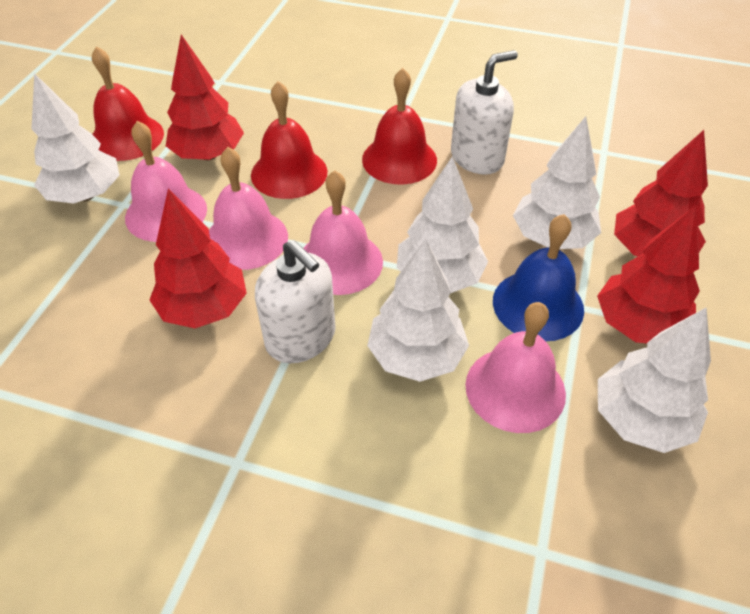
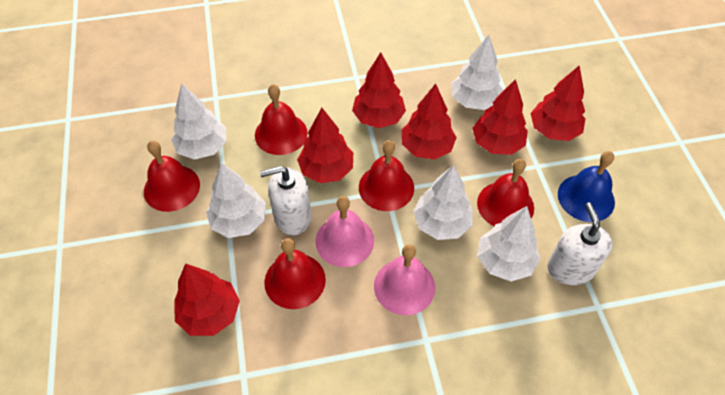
pink bell: 4 -> 2
red bell: 3 -> 5
red tree: 4 -> 6

